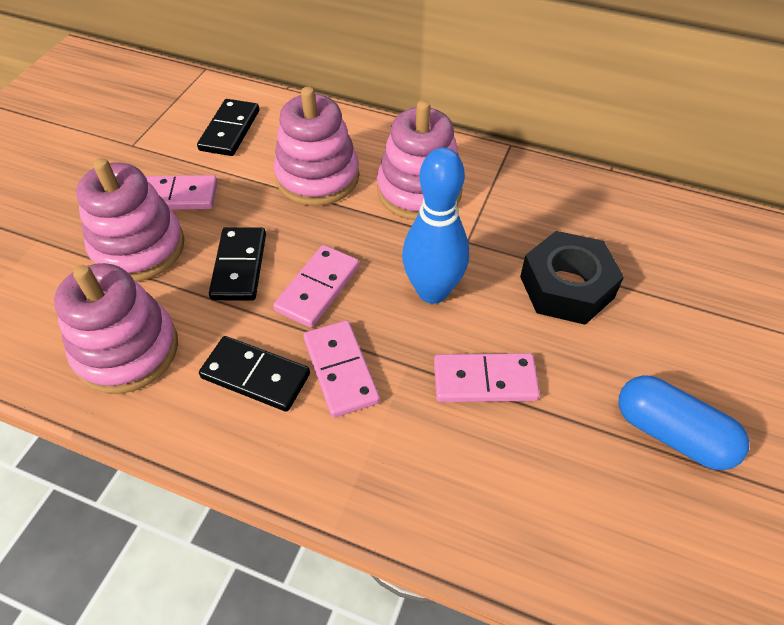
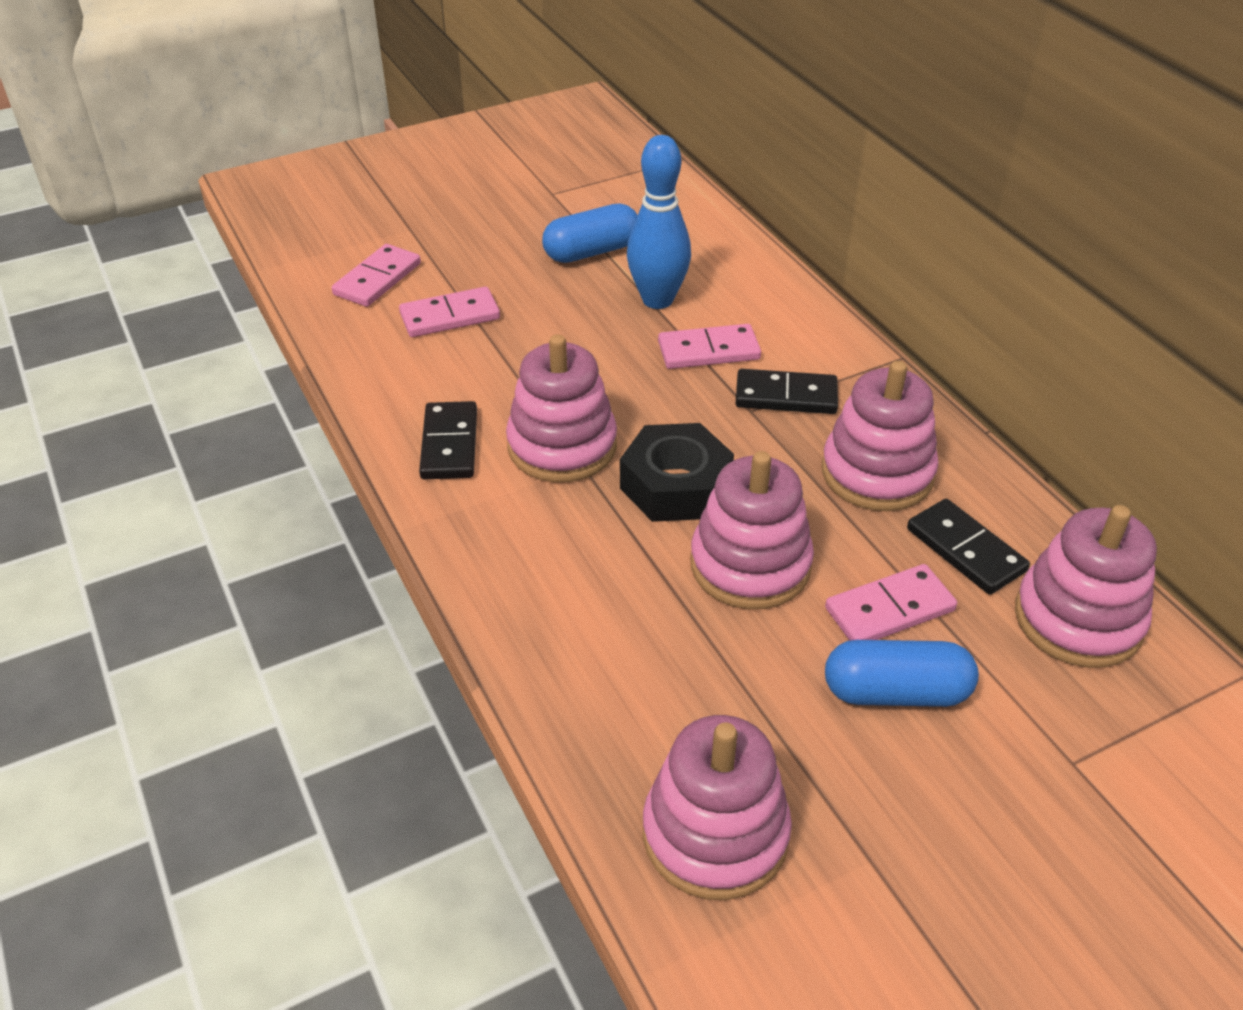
blue capsule: 1 -> 2
pink stacking toy: 4 -> 5

